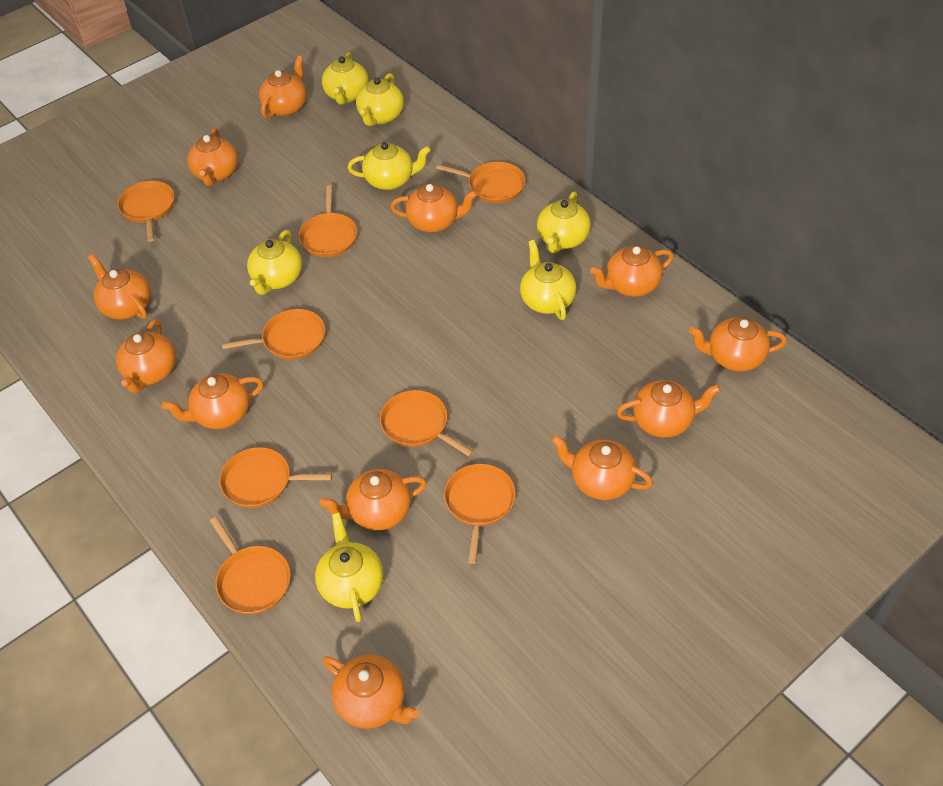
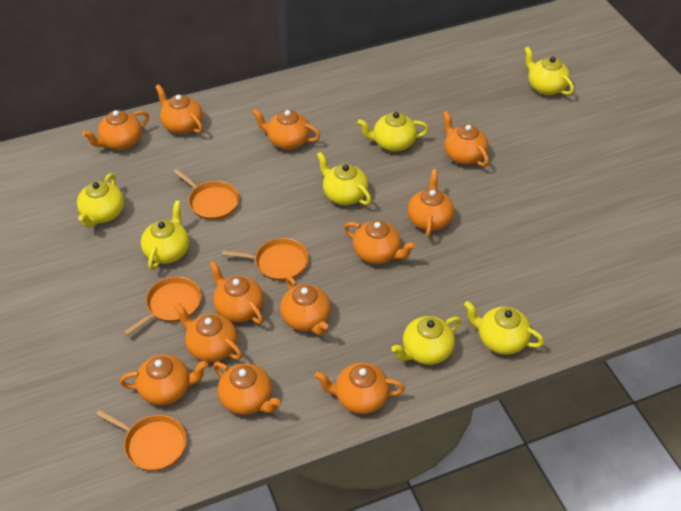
orange pan: 8 -> 4

